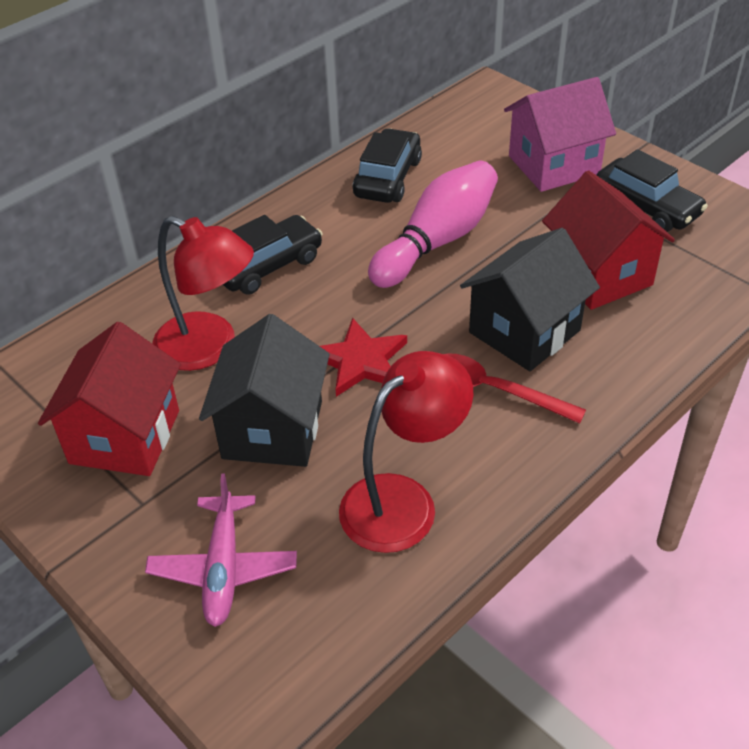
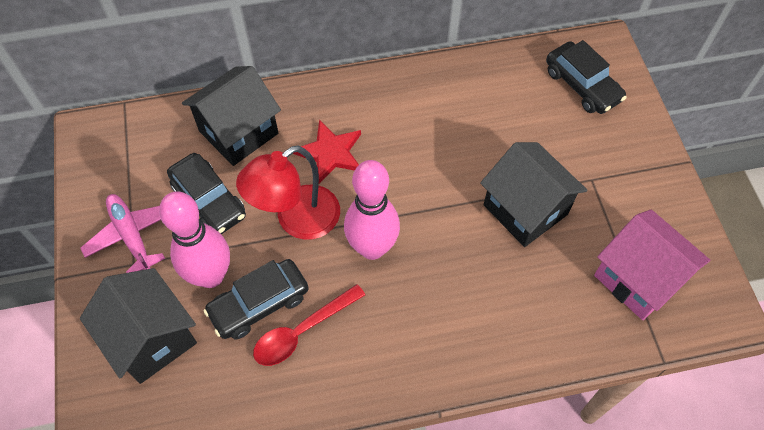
black house: 2 -> 3
pink bowling pin: 1 -> 2
red house: 2 -> 0
red lamp: 2 -> 1

